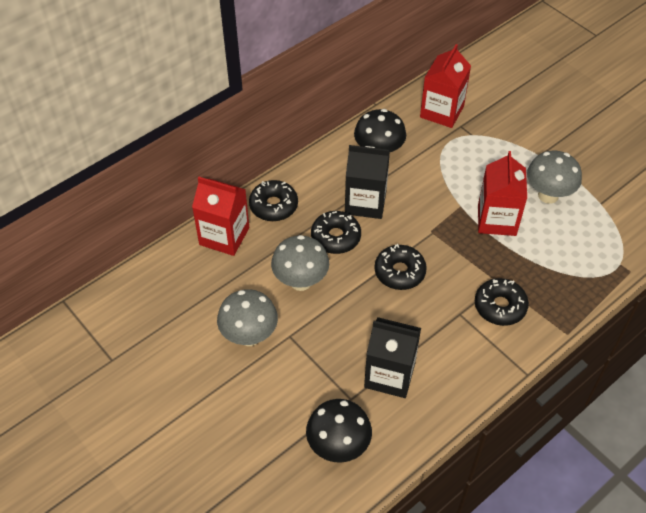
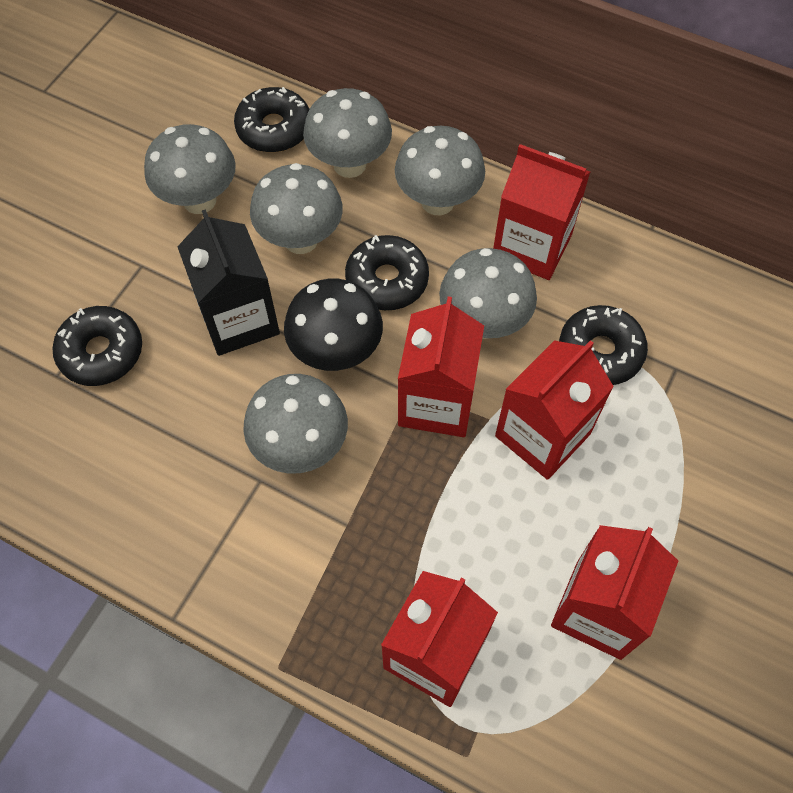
black carton: 2 -> 1
black mushroom: 2 -> 1
grey mushroom: 3 -> 6
red carton: 3 -> 5

